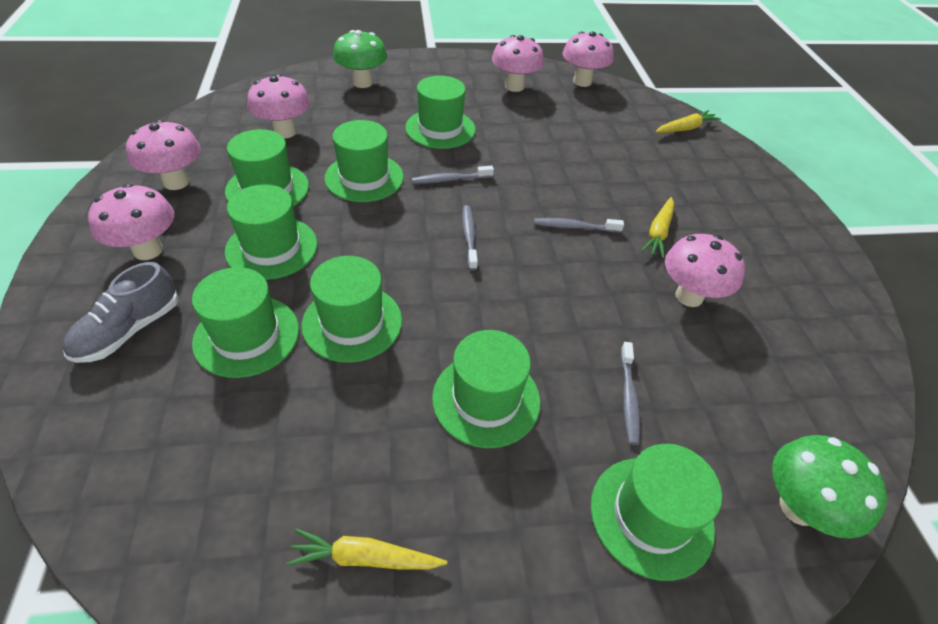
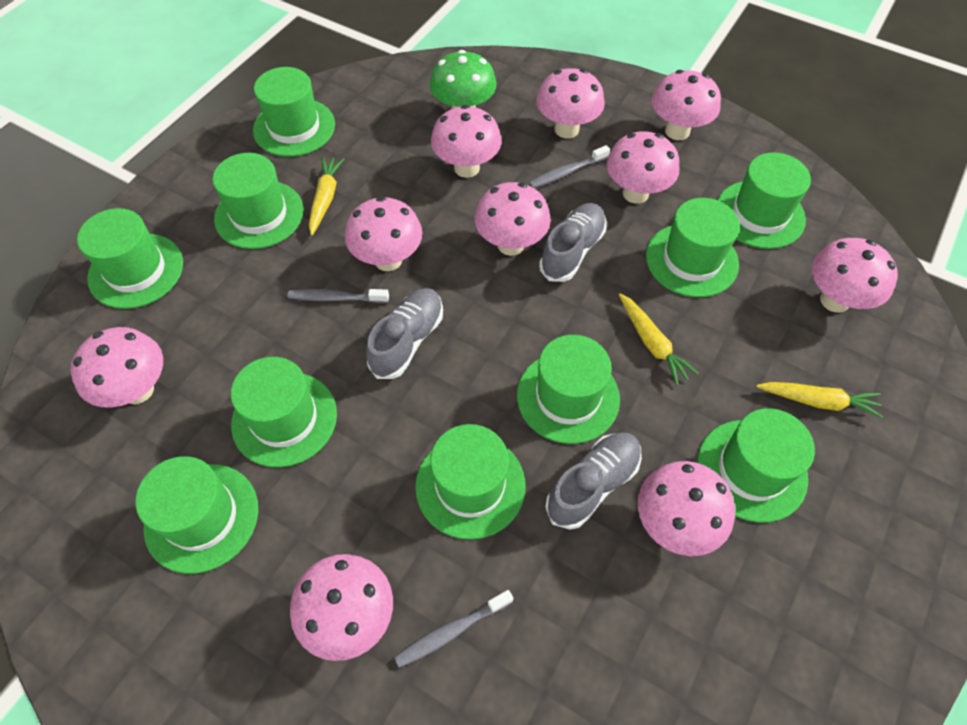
green hat: 8 -> 10
green mushroom: 2 -> 1
grey shoe: 1 -> 3
grey toothbrush: 4 -> 3
pink mushroom: 6 -> 10

